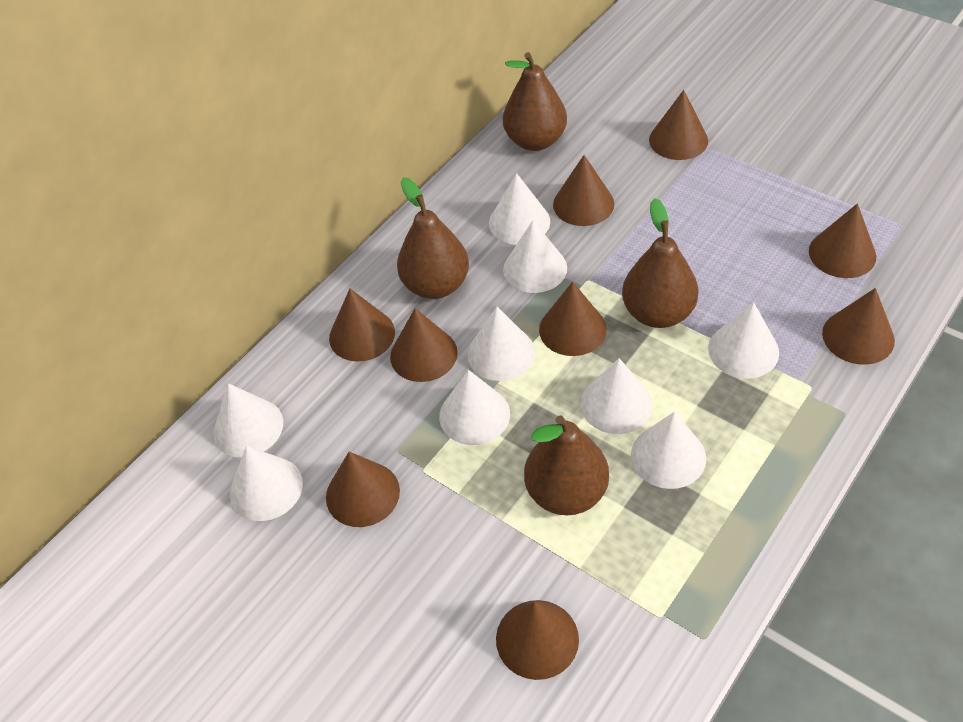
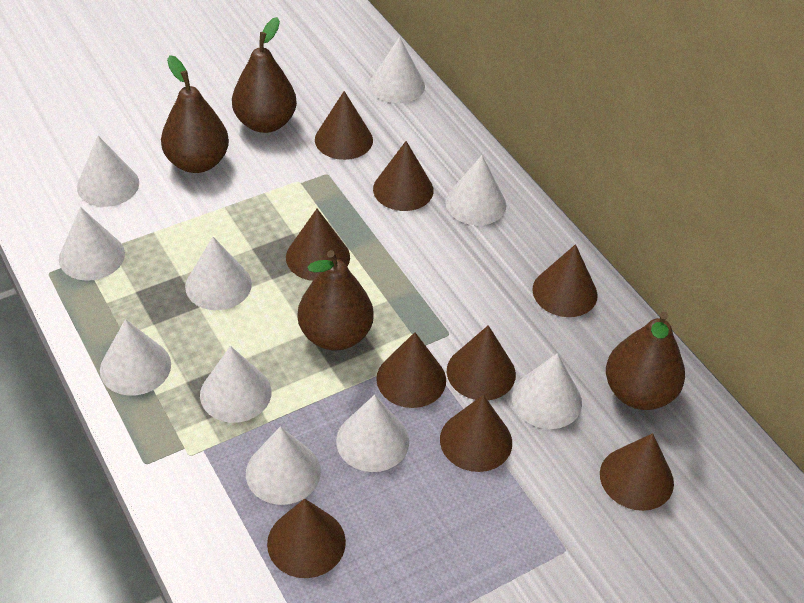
white cone: 9 -> 10

